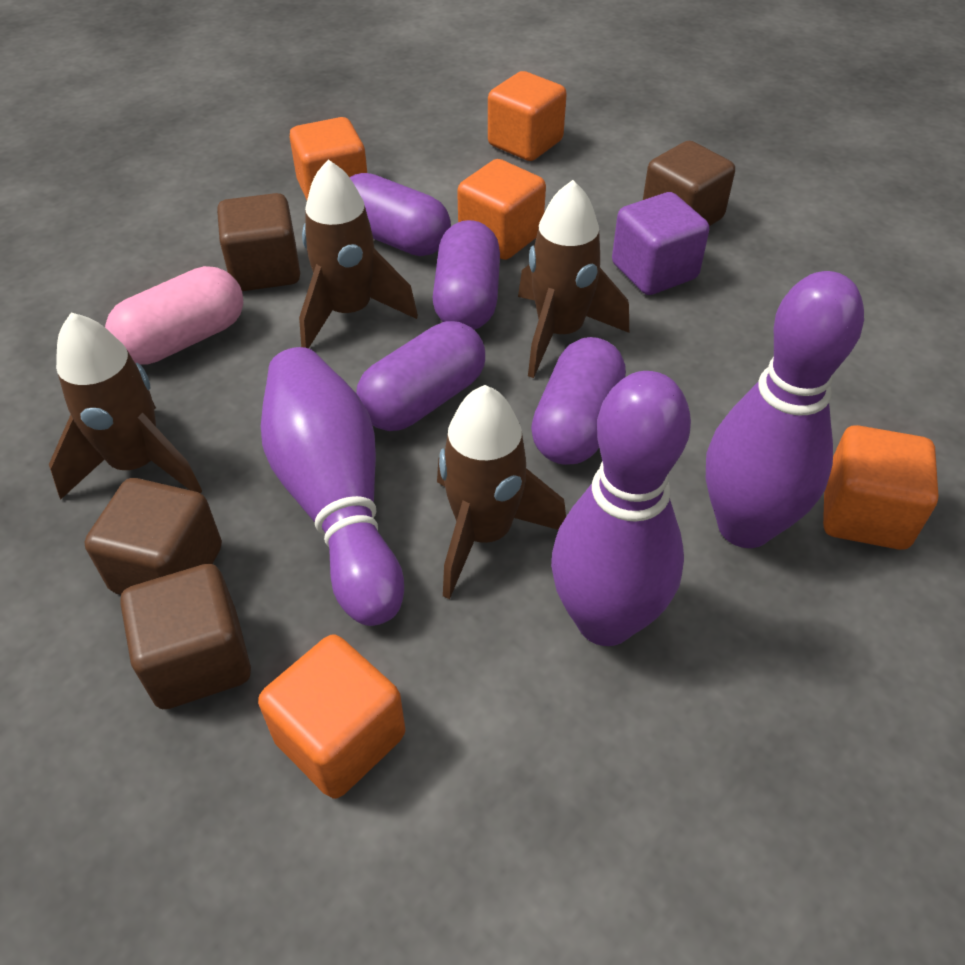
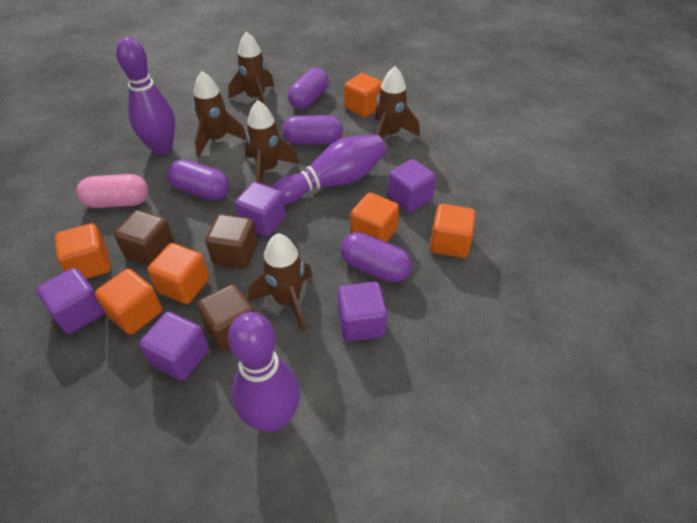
brown cube: 4 -> 3
brown rocket: 4 -> 5
orange cube: 5 -> 6
purple cube: 1 -> 5

